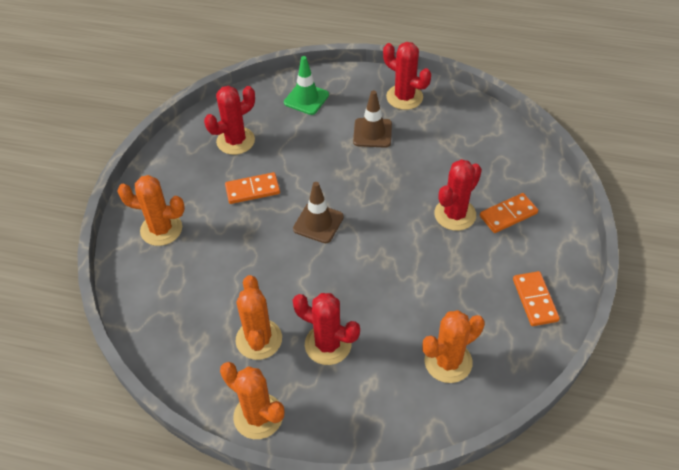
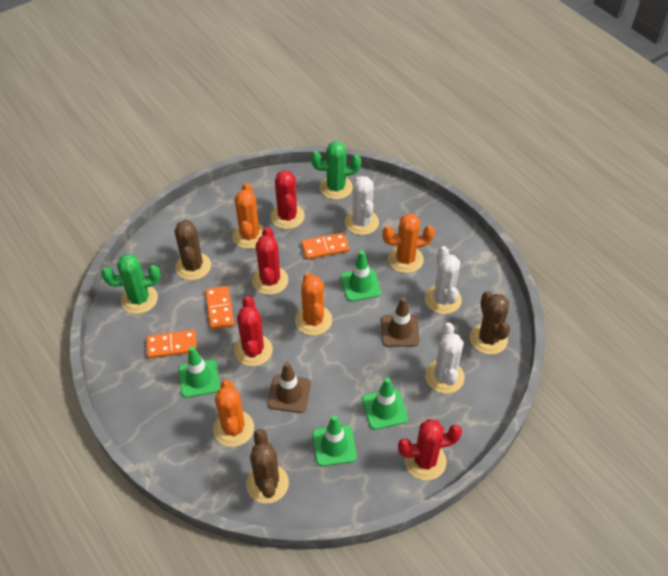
brown cactus: 0 -> 3
green cactus: 0 -> 2
green traffic cone: 1 -> 4
white cactus: 0 -> 3

